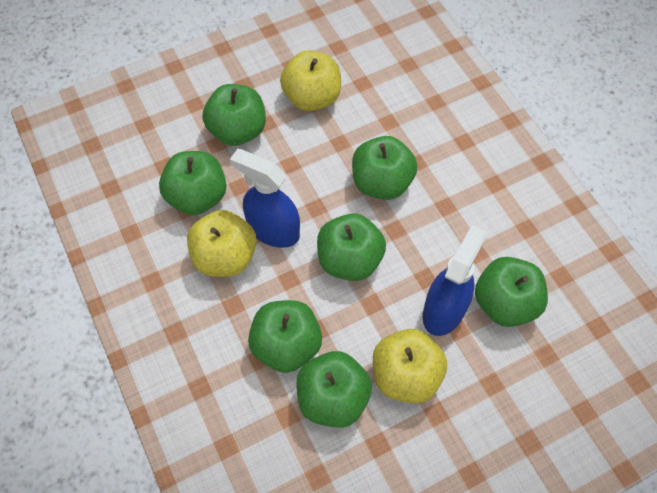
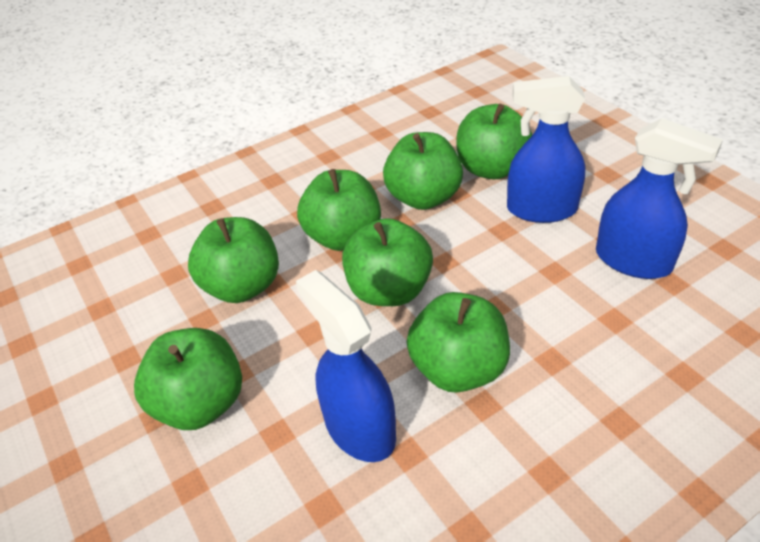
blue spray bottle: 2 -> 3
yellow apple: 3 -> 0

